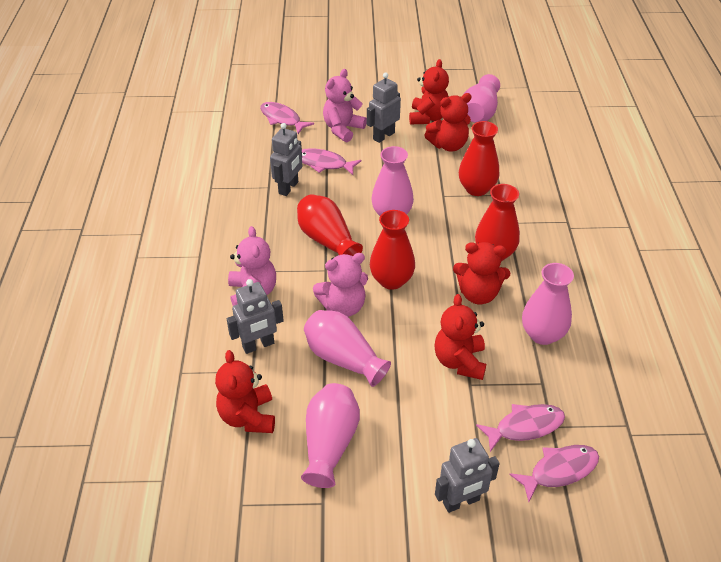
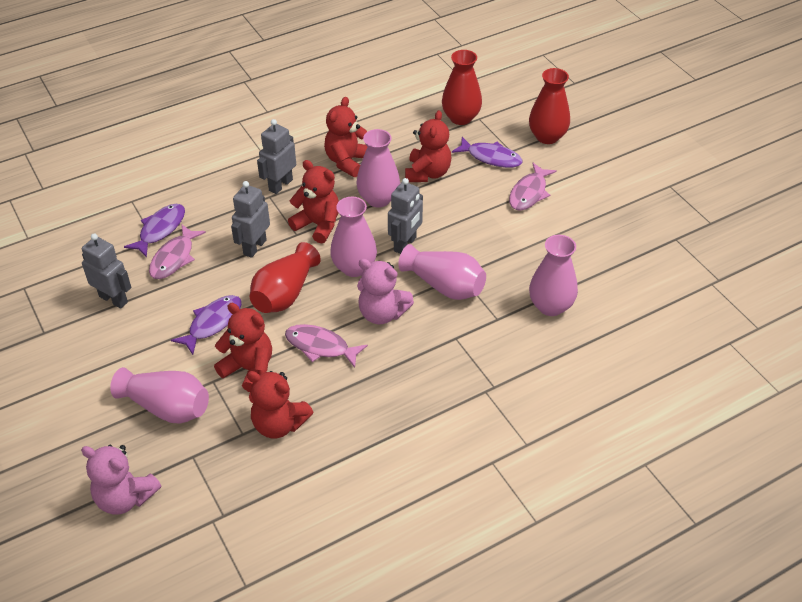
pink fish: 4 -> 3
pink teddy bear: 3 -> 2
purple fish: 0 -> 3
red vase: 4 -> 3

